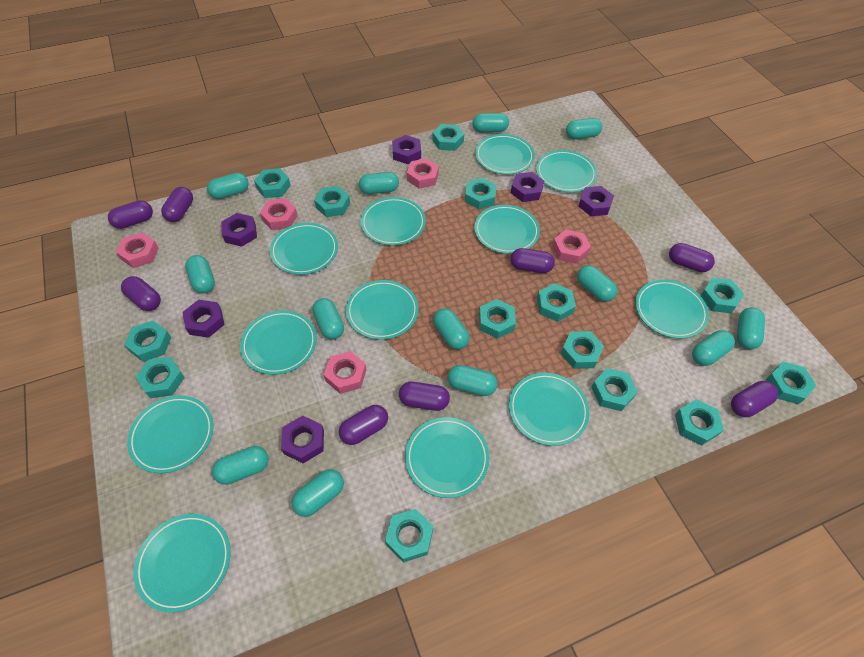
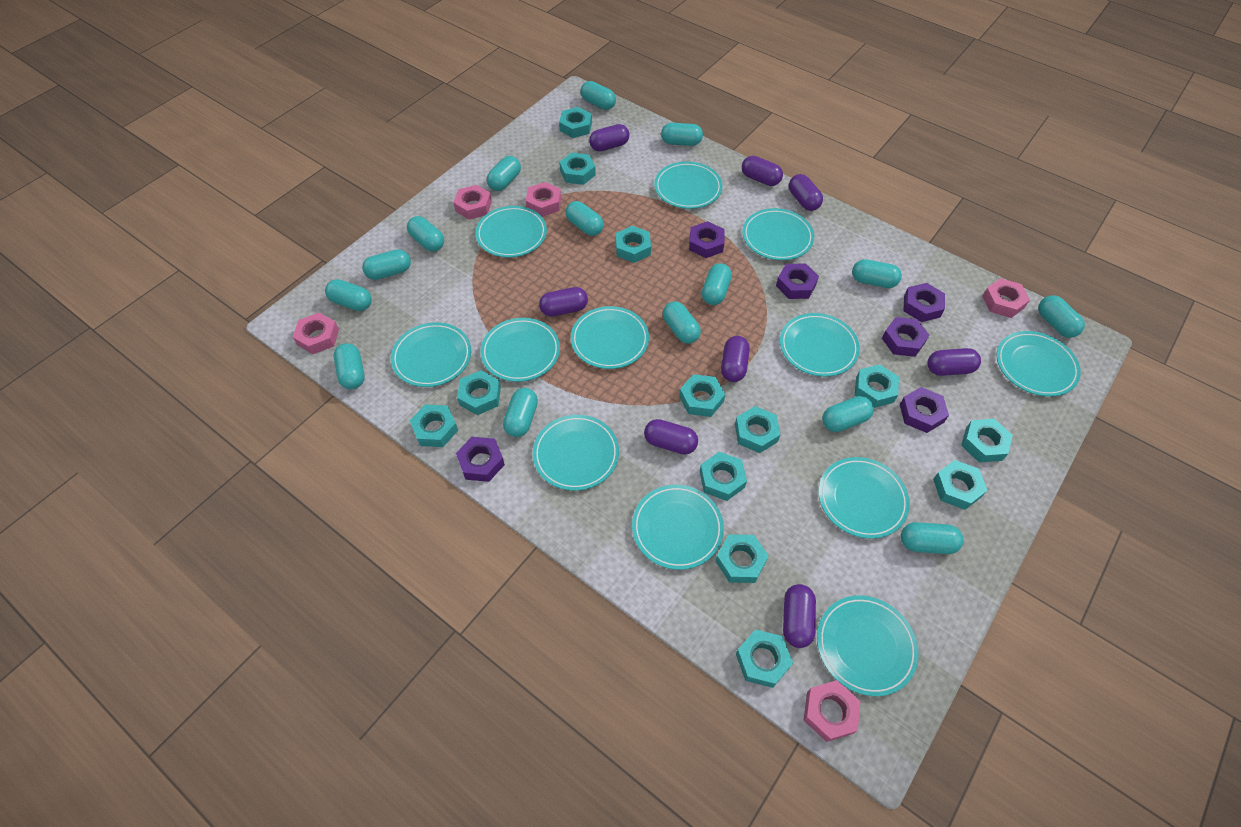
turquoise capsule: 13 -> 15
turquoise nut: 14 -> 13

